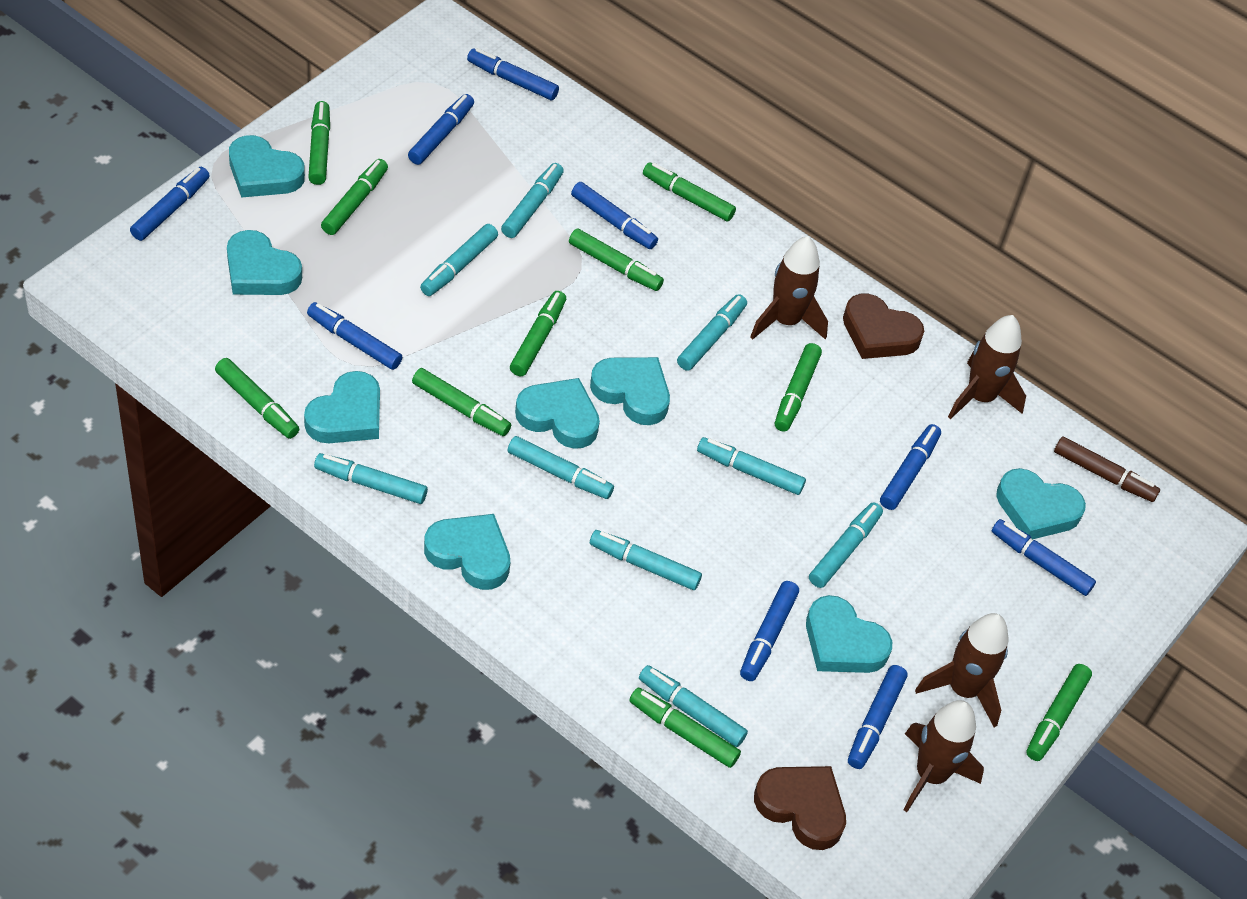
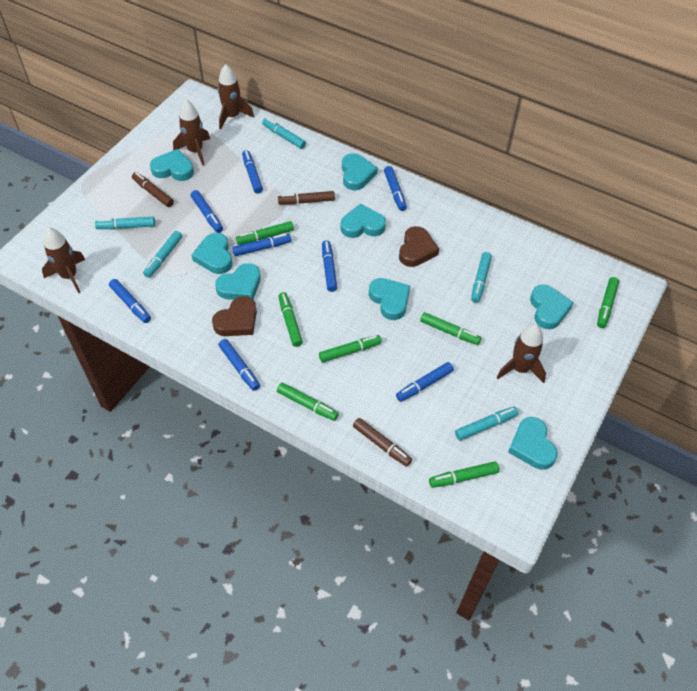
blue marker: 9 -> 8
brown marker: 1 -> 3
green marker: 10 -> 7
turquoise marker: 9 -> 5

